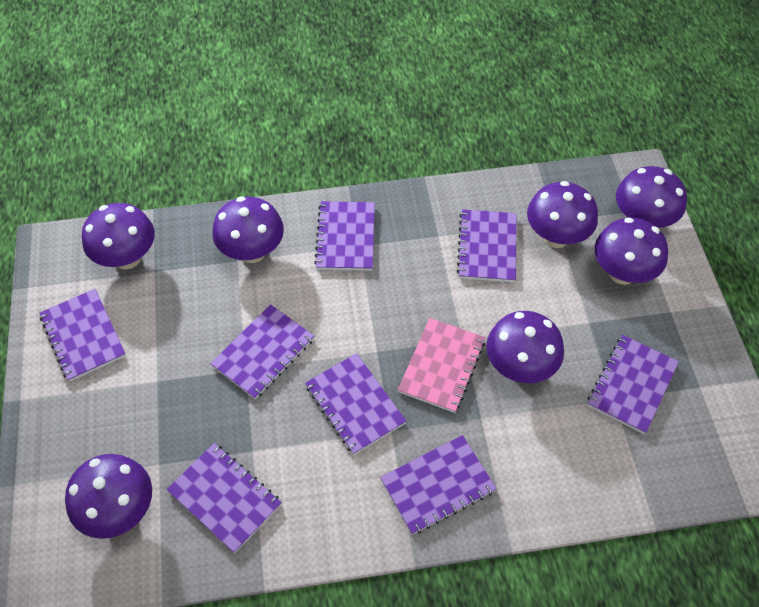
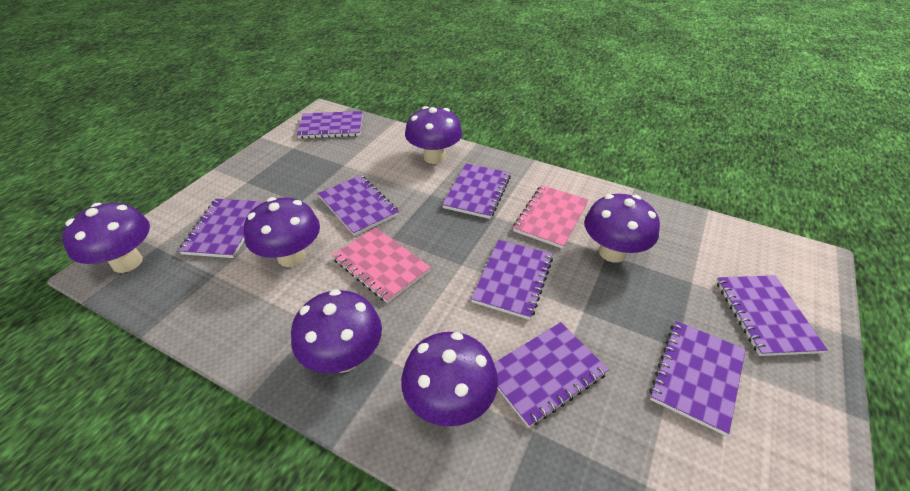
pink notebook: 1 -> 2
purple mushroom: 7 -> 6

